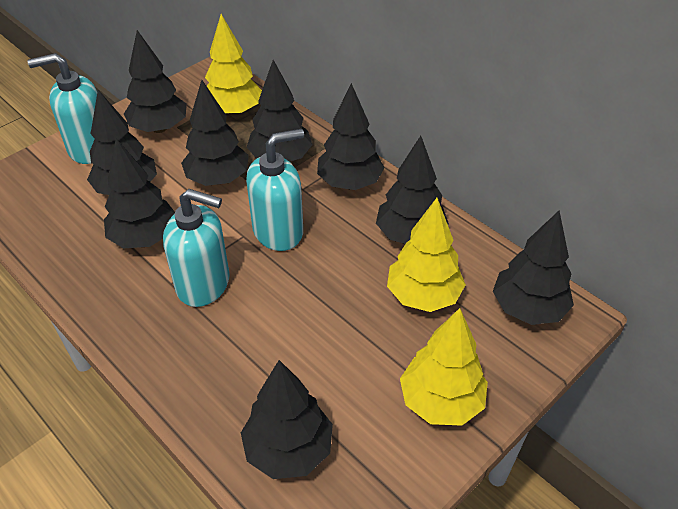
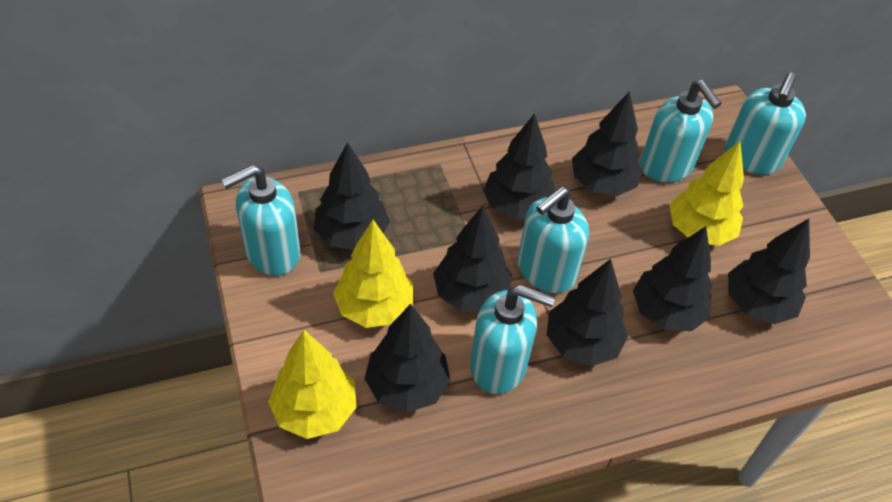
black tree: 9 -> 8
turquoise soap dispenser: 3 -> 5

